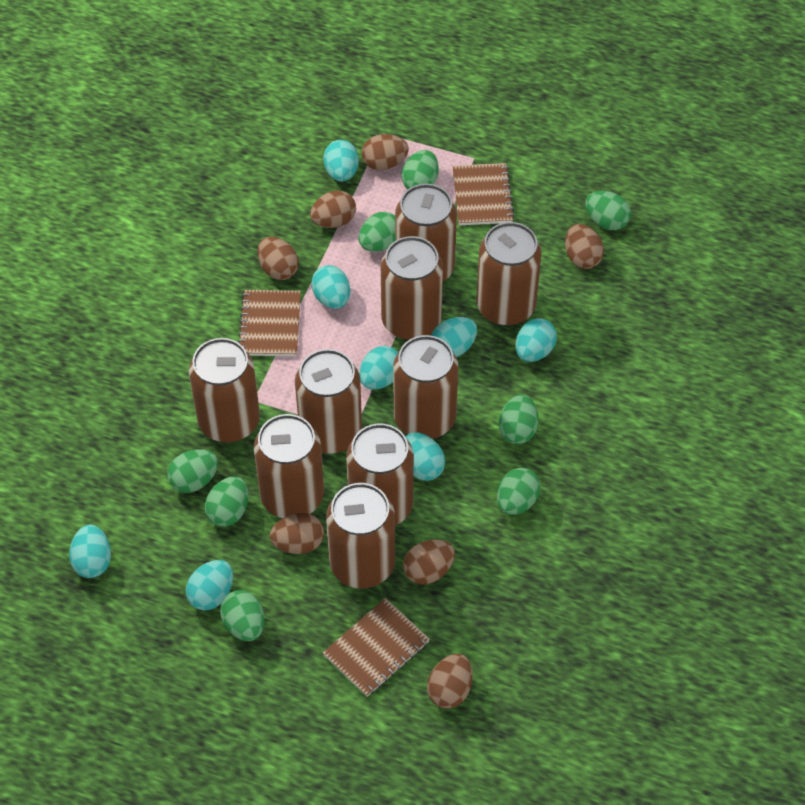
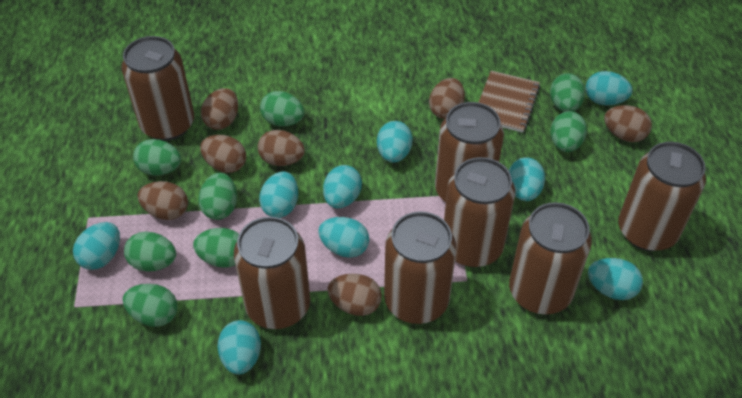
brown can: 9 -> 7
brown notebook: 3 -> 1
turquoise egg: 8 -> 9

